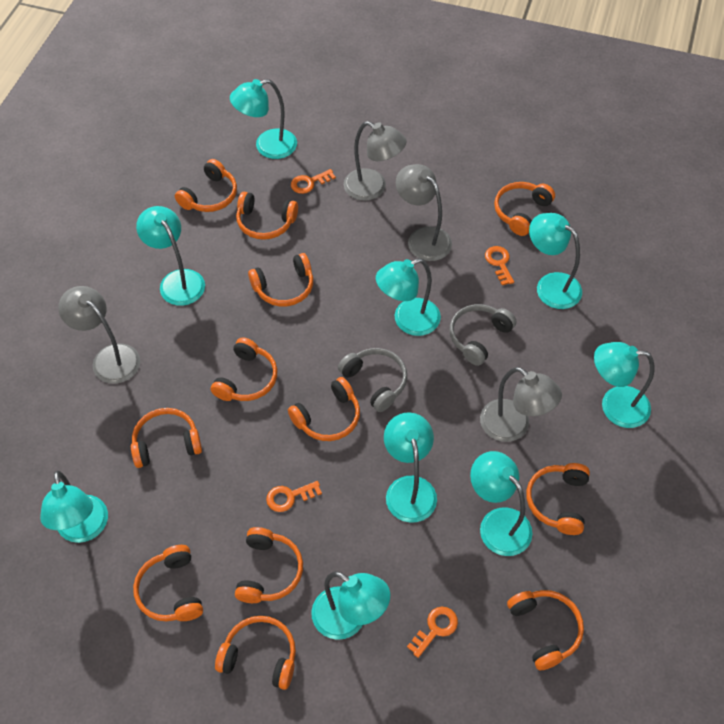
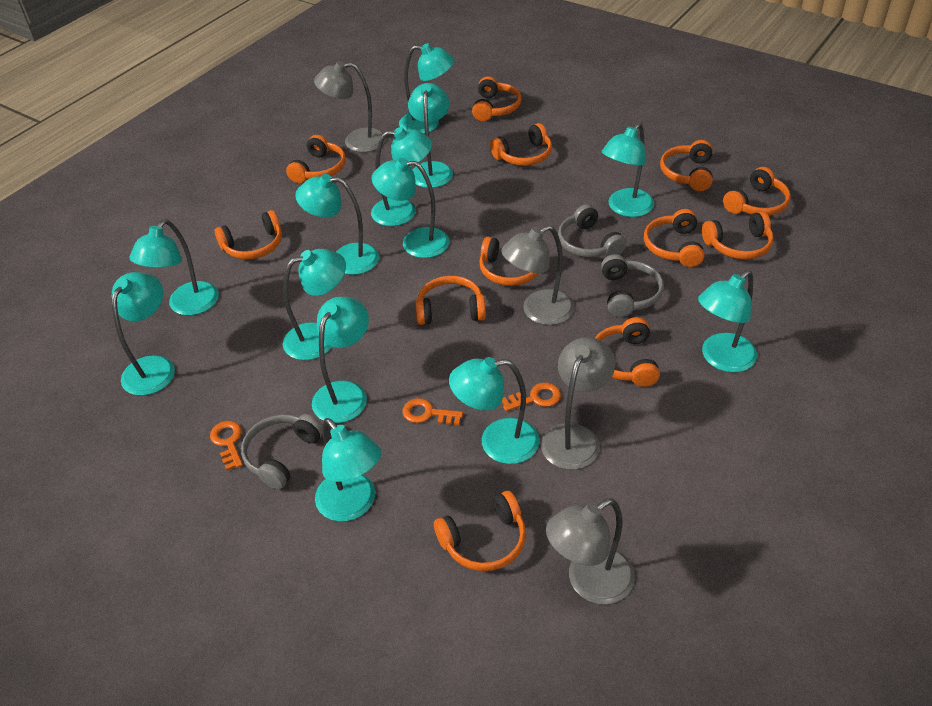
grey headphones: 2 -> 3
orange key: 4 -> 3
turquoise lamp: 9 -> 13

